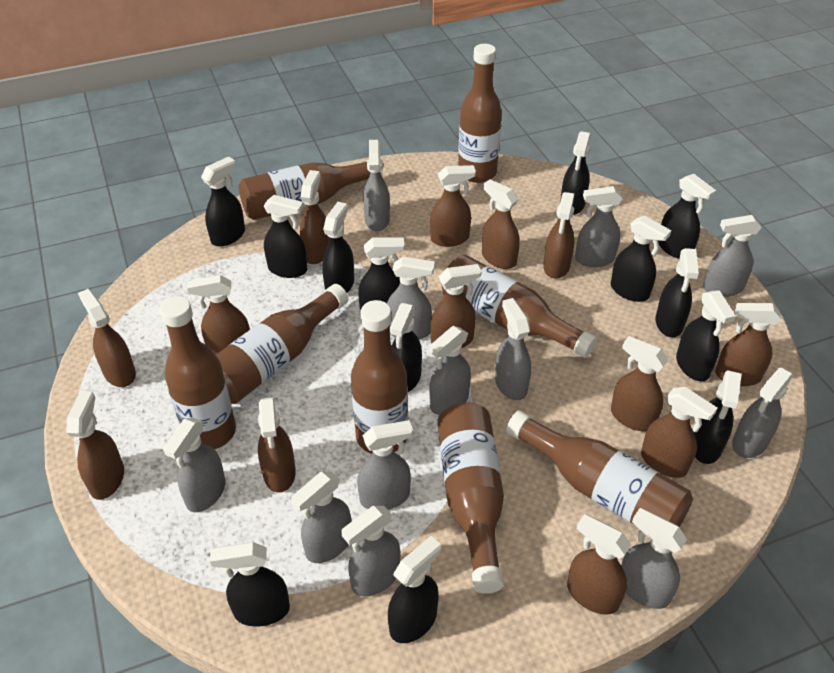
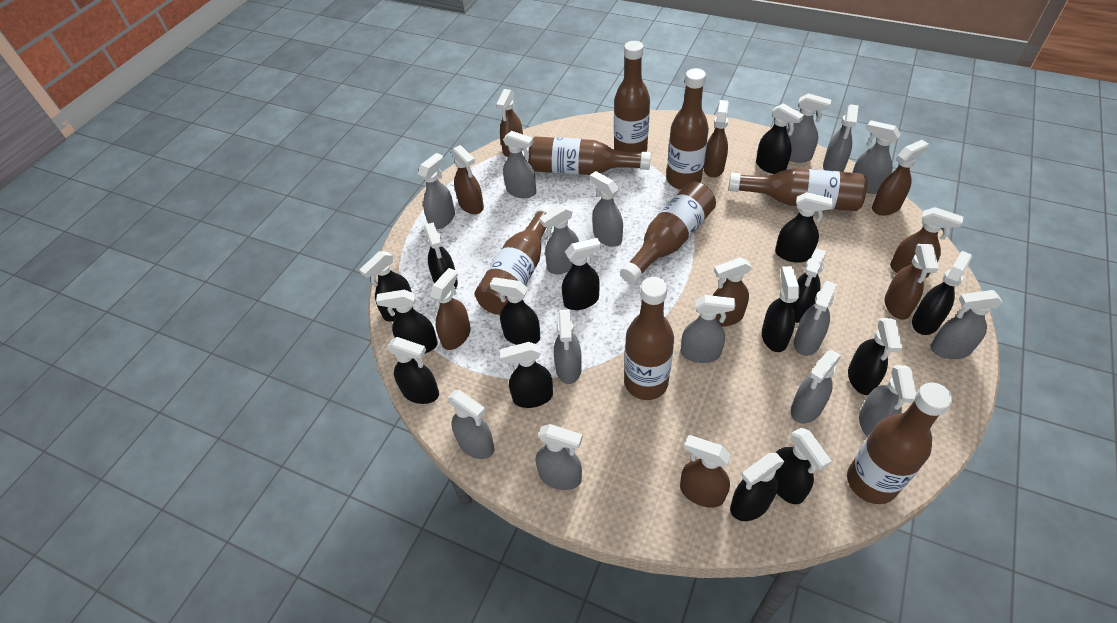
black spray bottle: 13 -> 15
brown spray bottle: 13 -> 9
grey spray bottle: 12 -> 15

